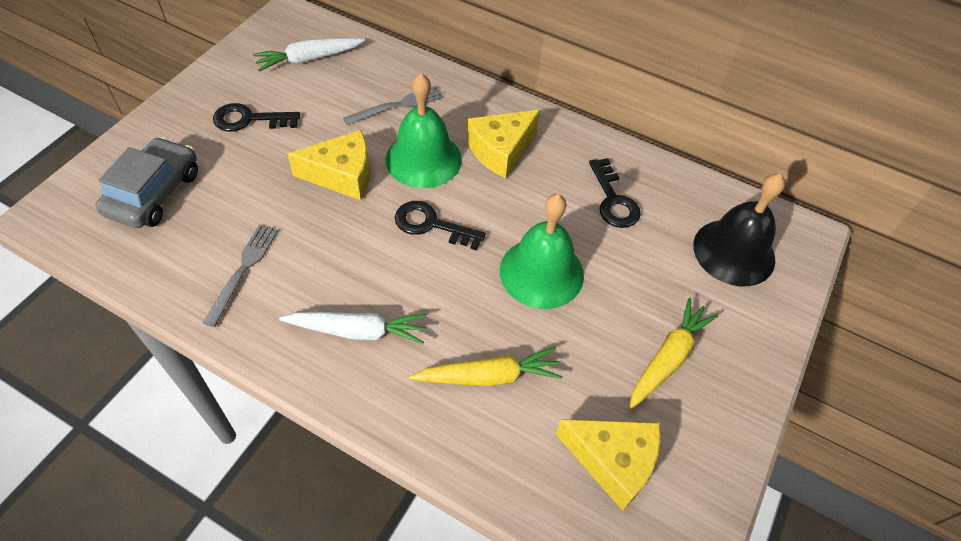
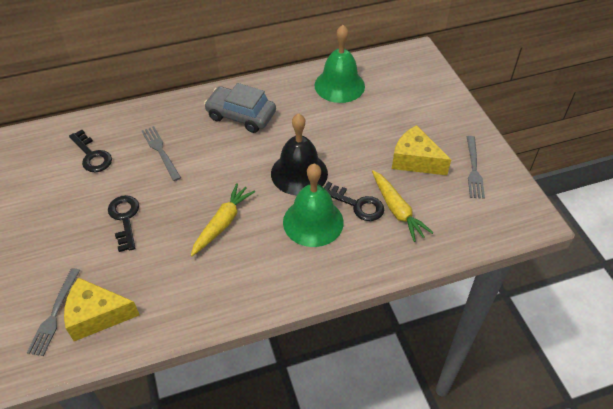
grey fork: 2 -> 3
white carrot: 2 -> 0
yellow cheese: 3 -> 2

